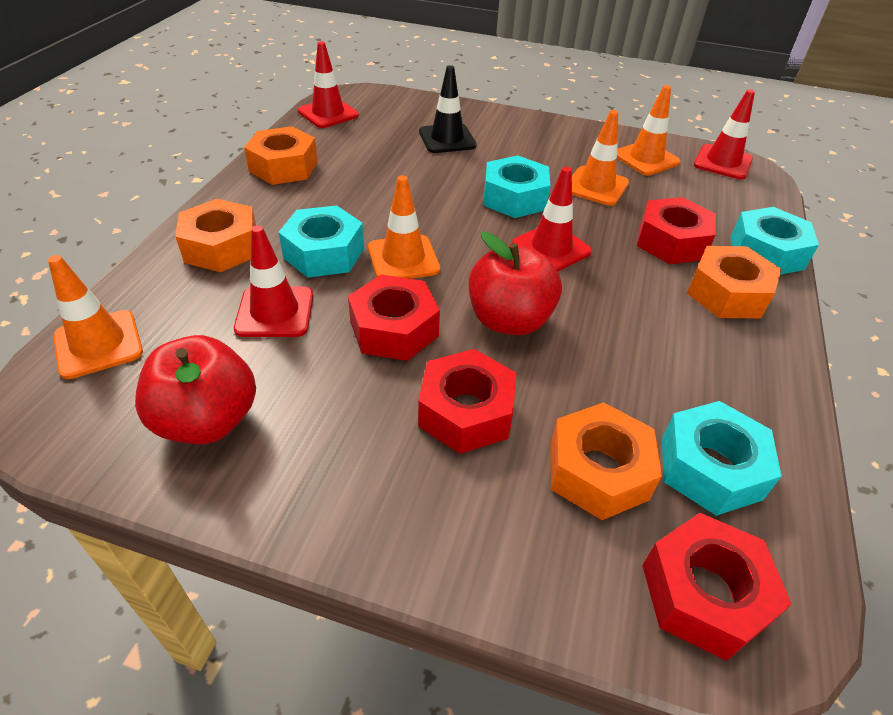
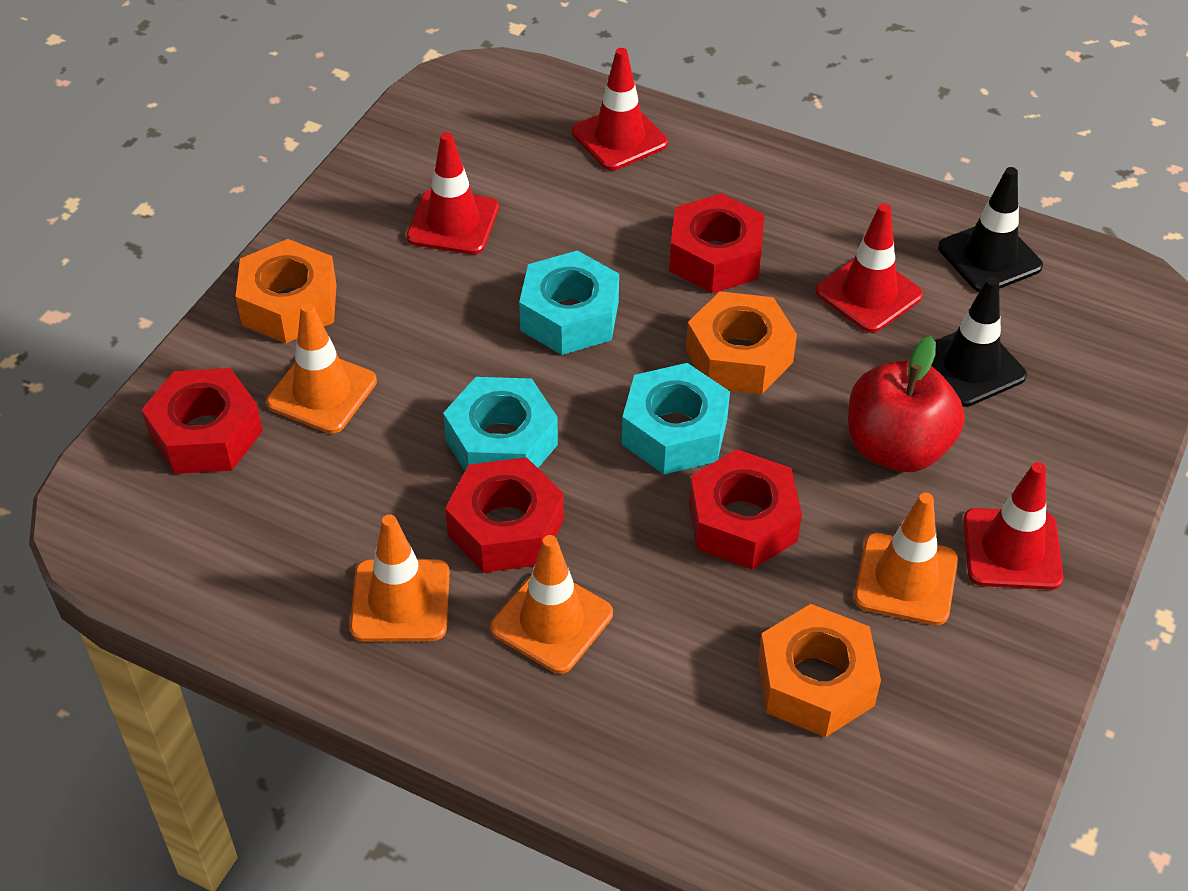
black traffic cone: 1 -> 2
orange nut: 4 -> 3
red apple: 2 -> 1
turquoise nut: 4 -> 3

